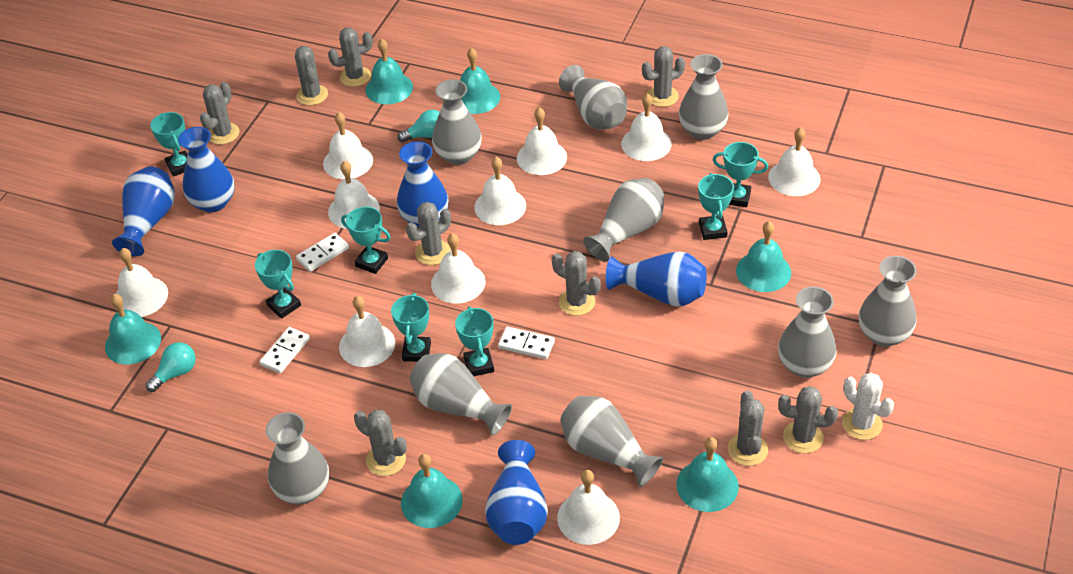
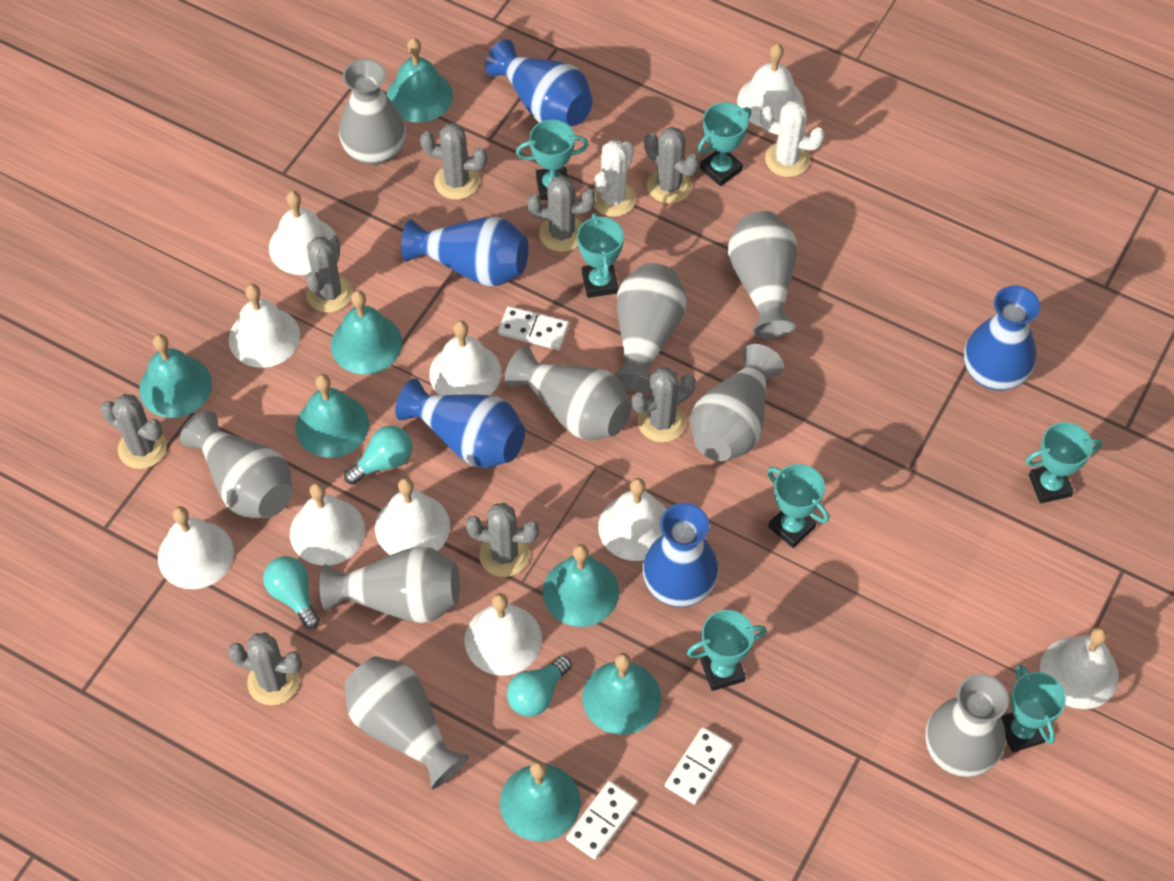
grey cactus: 9 -> 8
turquoise bell: 6 -> 7
turquoise light bulb: 2 -> 3
white cactus: 1 -> 2

